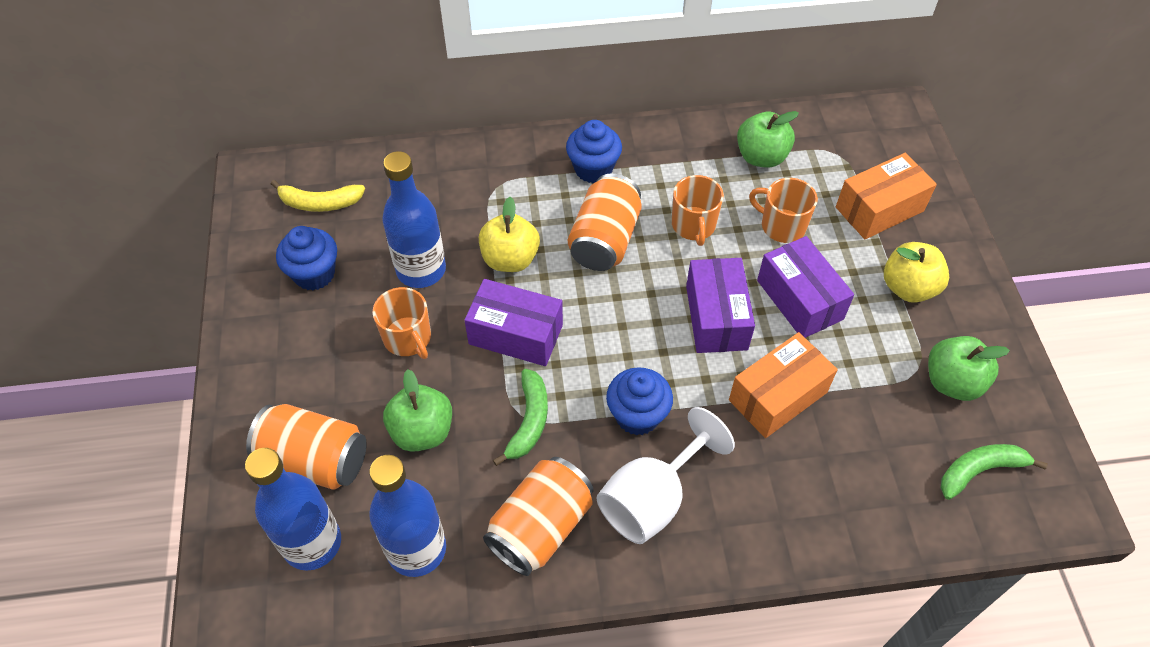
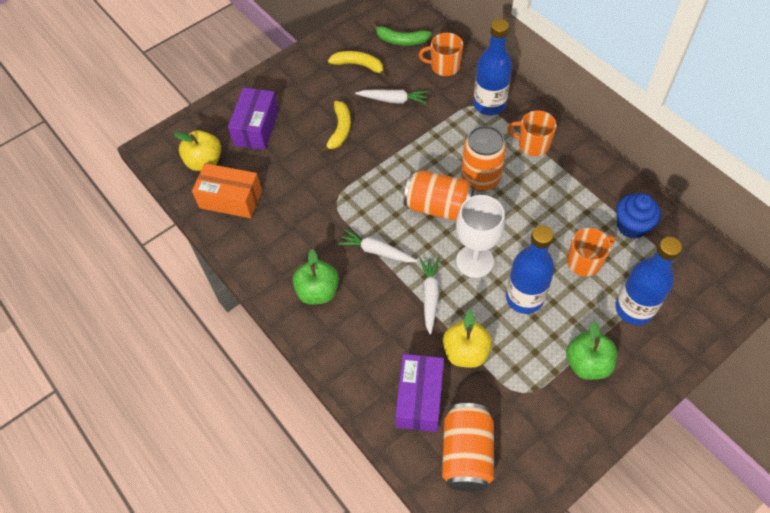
blue cupcake: 3 -> 1
green apple: 3 -> 2
green banana: 2 -> 1
orange box: 2 -> 1
purple box: 3 -> 2
white carrot: 0 -> 3
yellow banana: 1 -> 2

